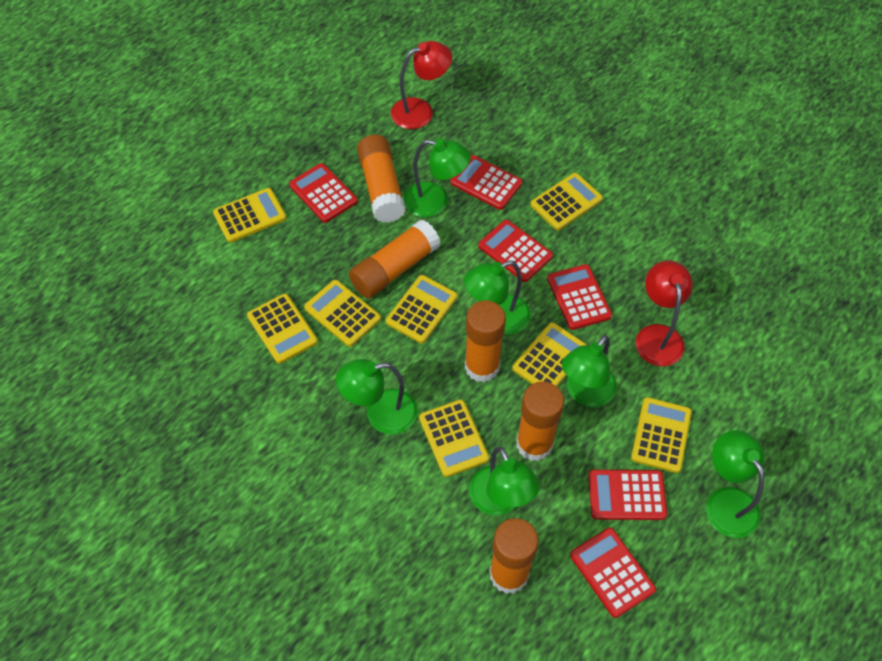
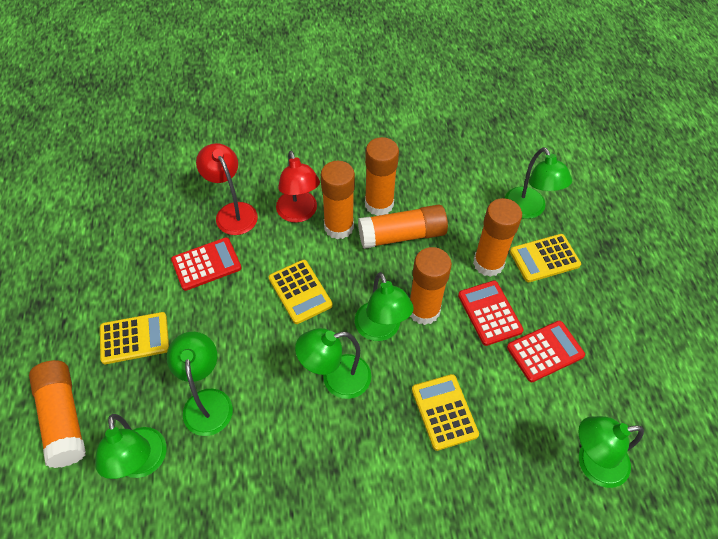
orange glue stick: 5 -> 6
red calculator: 6 -> 3
yellow calculator: 8 -> 4

